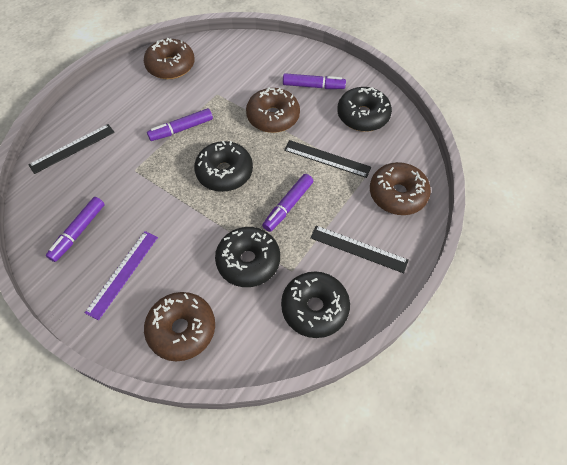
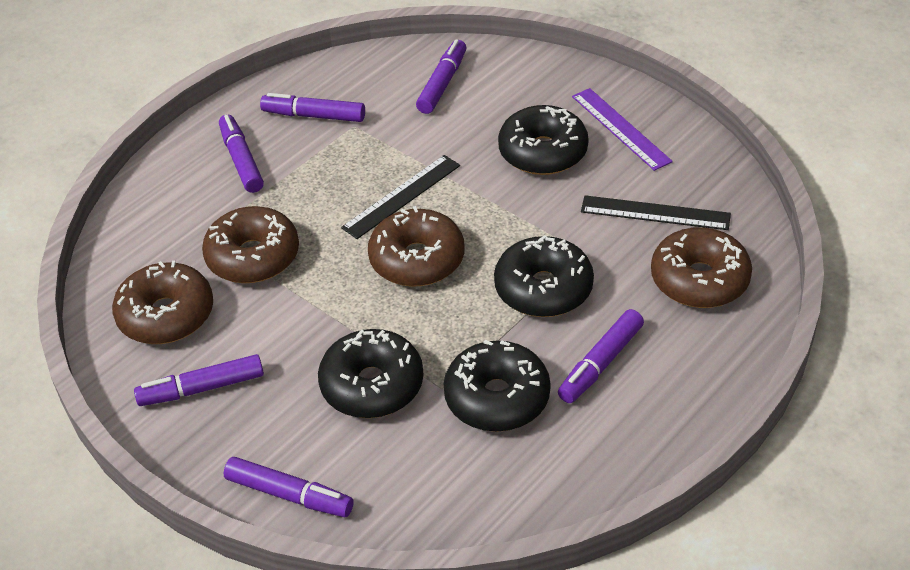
black ruler: 3 -> 2
purple marker: 4 -> 6

